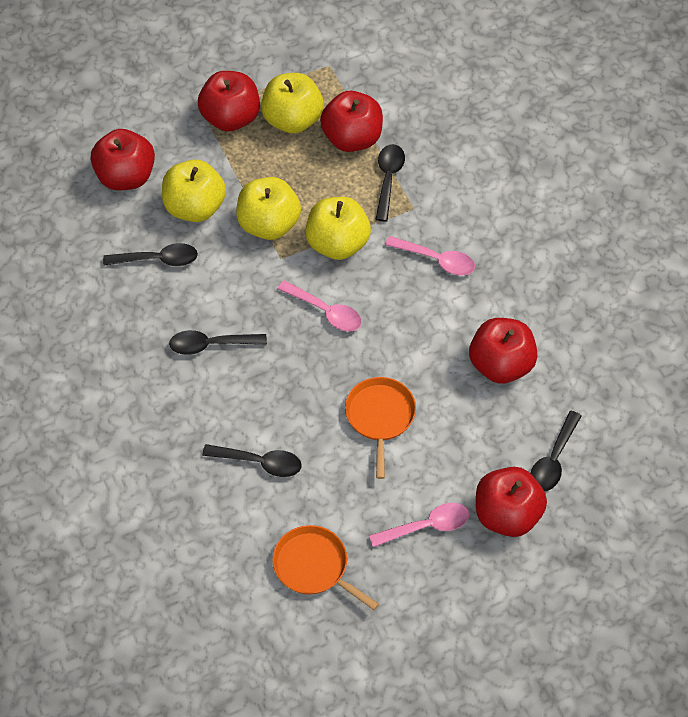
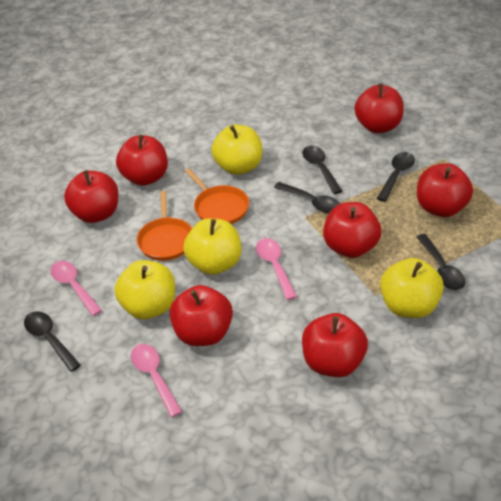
red apple: 5 -> 7

